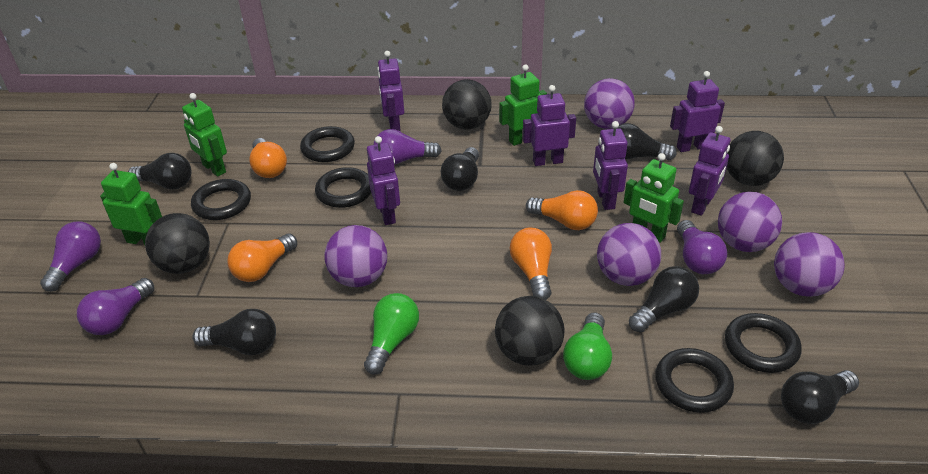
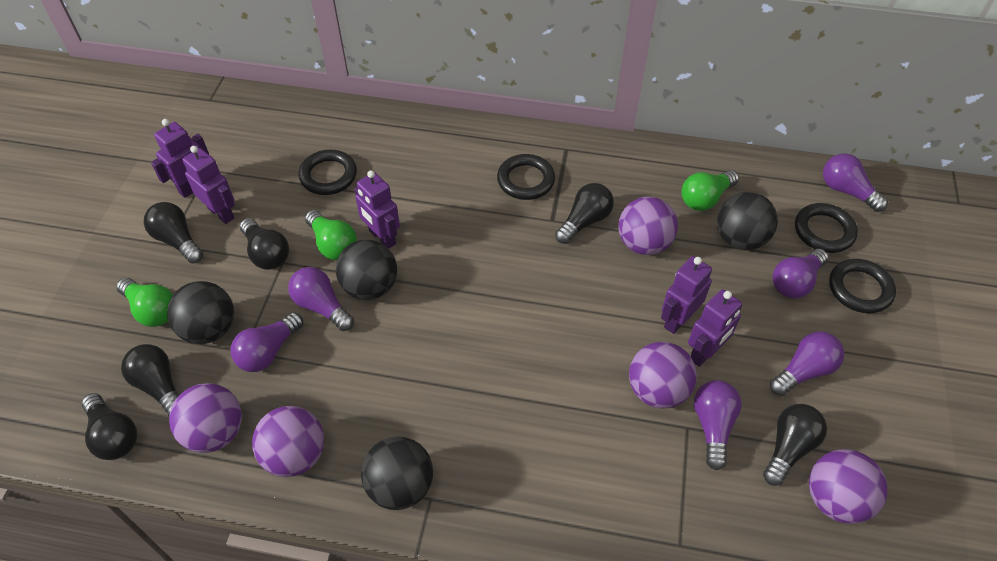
black ring: 5 -> 4
green light bulb: 2 -> 3
green robot: 4 -> 0
orange light bulb: 4 -> 0
purple light bulb: 4 -> 6
purple robot: 6 -> 5

